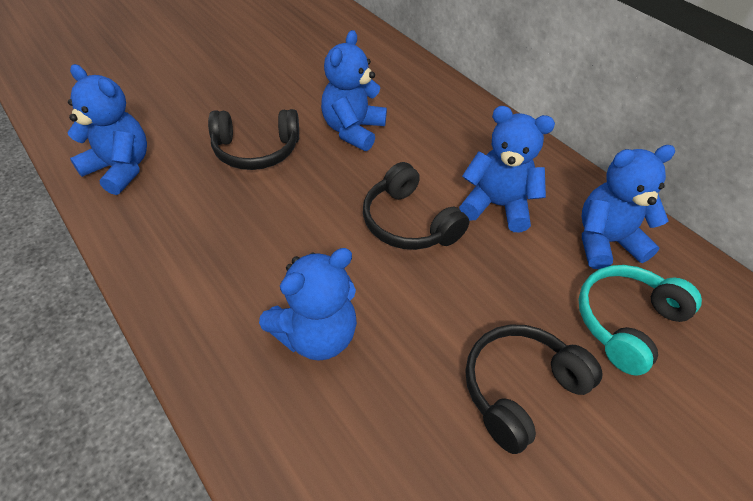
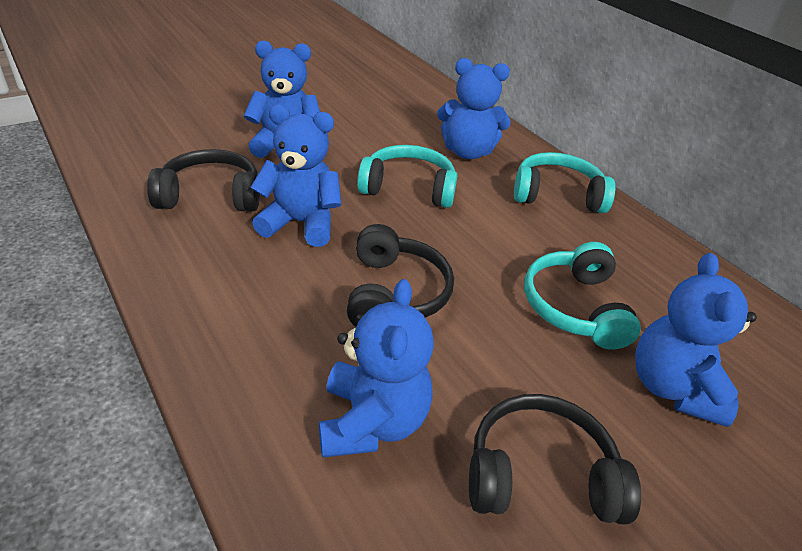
turquoise headphones: 1 -> 3

